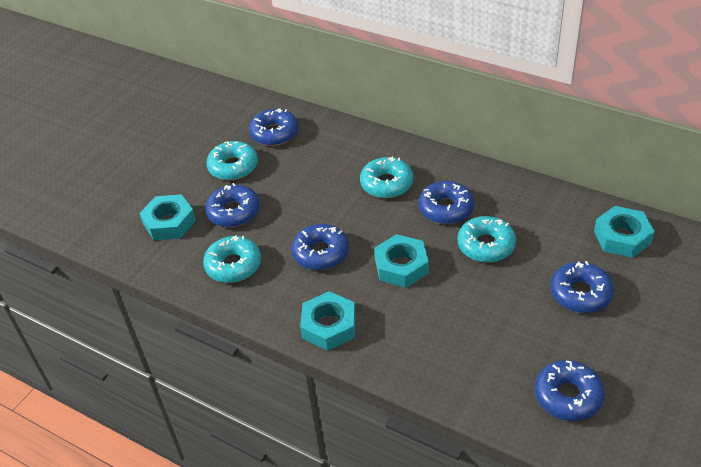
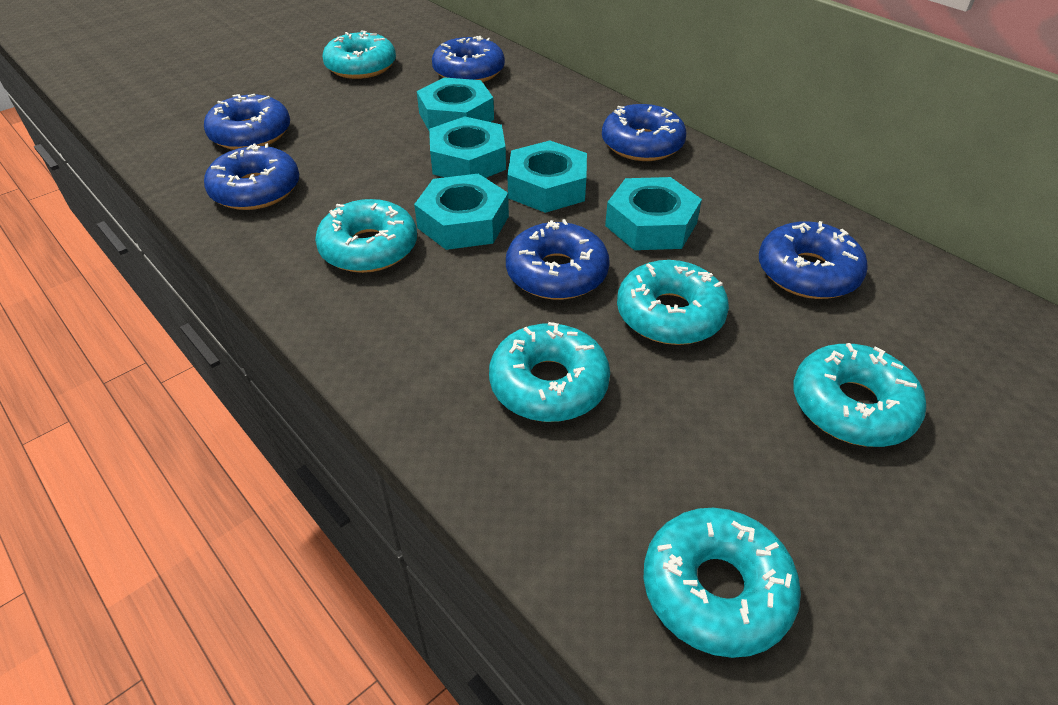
turquoise donut: 4 -> 6
turquoise nut: 4 -> 5

